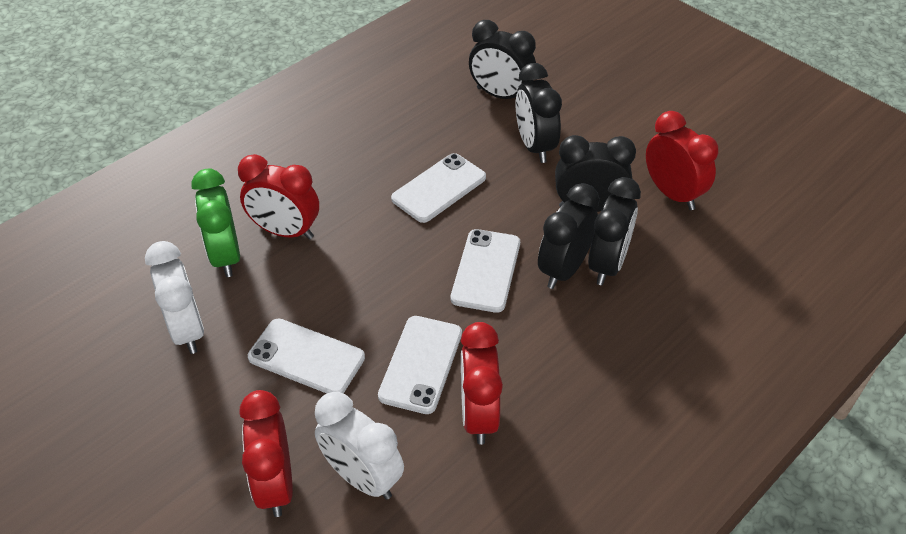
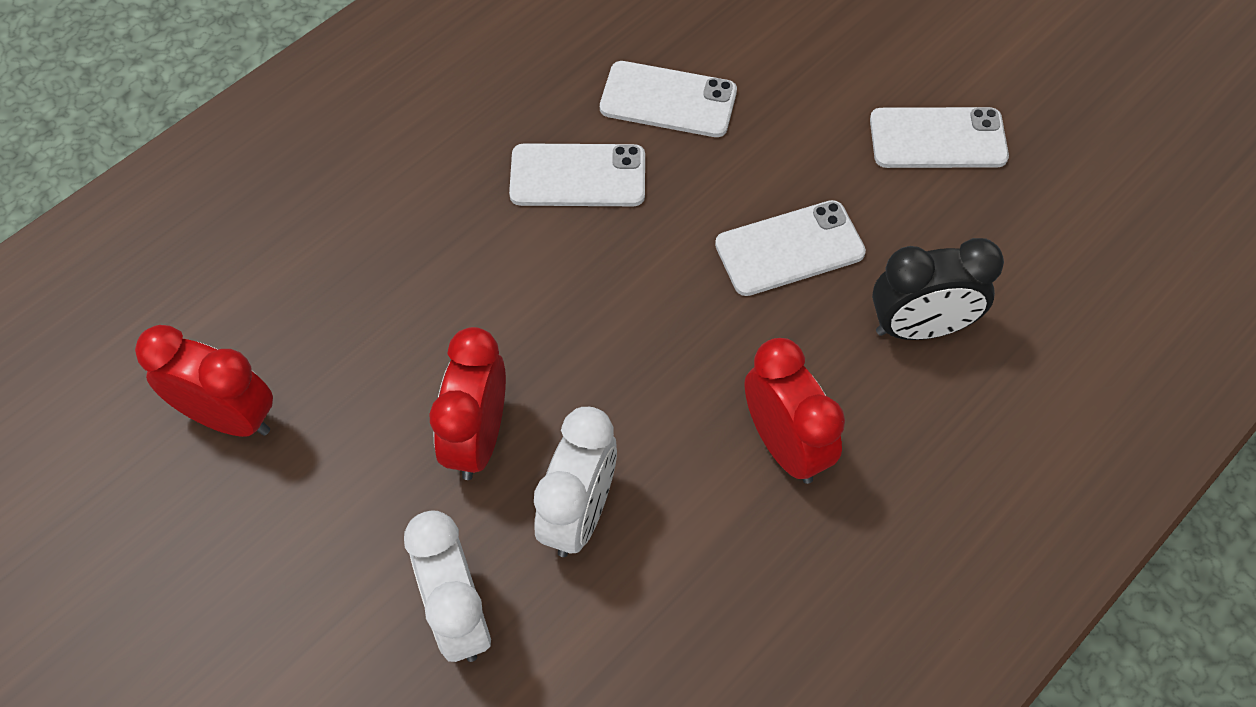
black clock: 5 -> 1
green clock: 1 -> 0
red clock: 4 -> 3

